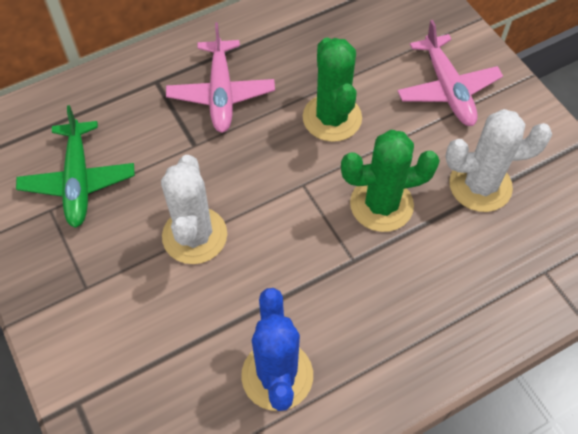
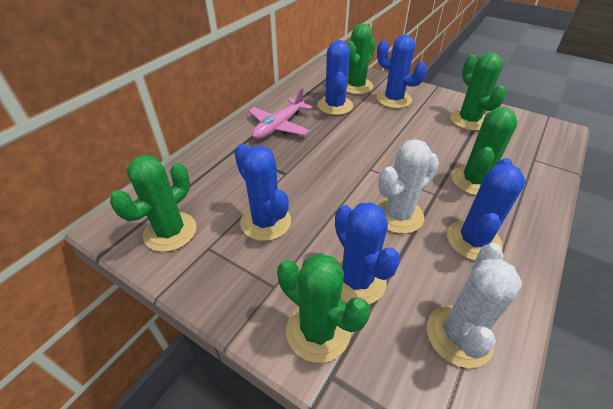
blue cactus: 1 -> 5
green cactus: 2 -> 5
green plane: 1 -> 0
pink plane: 2 -> 1

